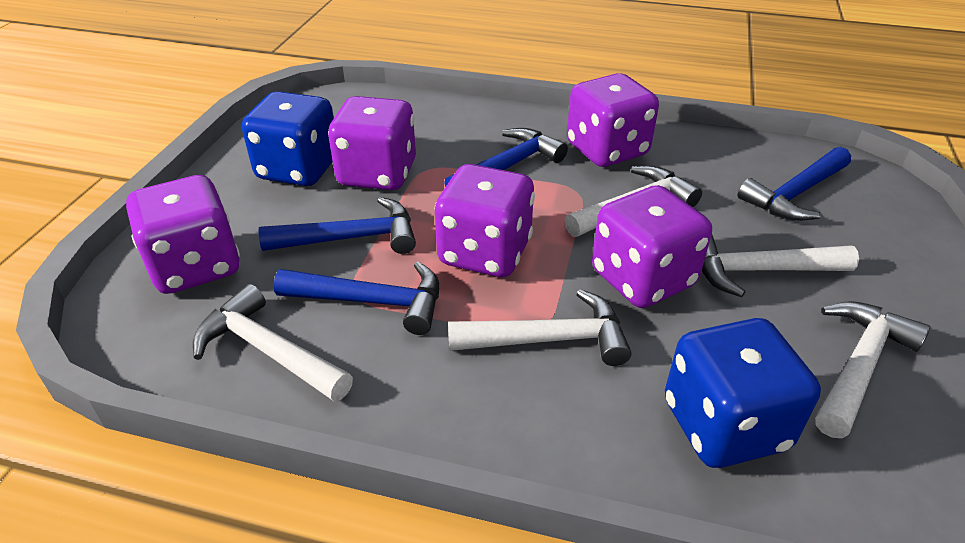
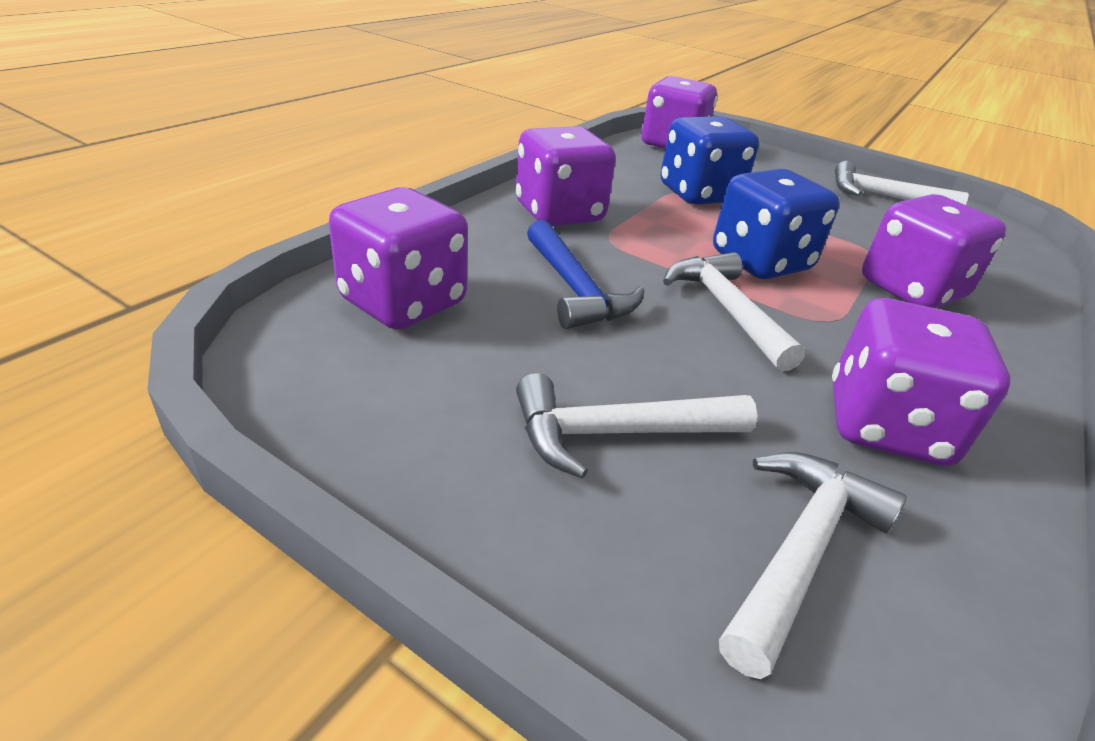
blue hammer: 4 -> 1
white hammer: 5 -> 4

